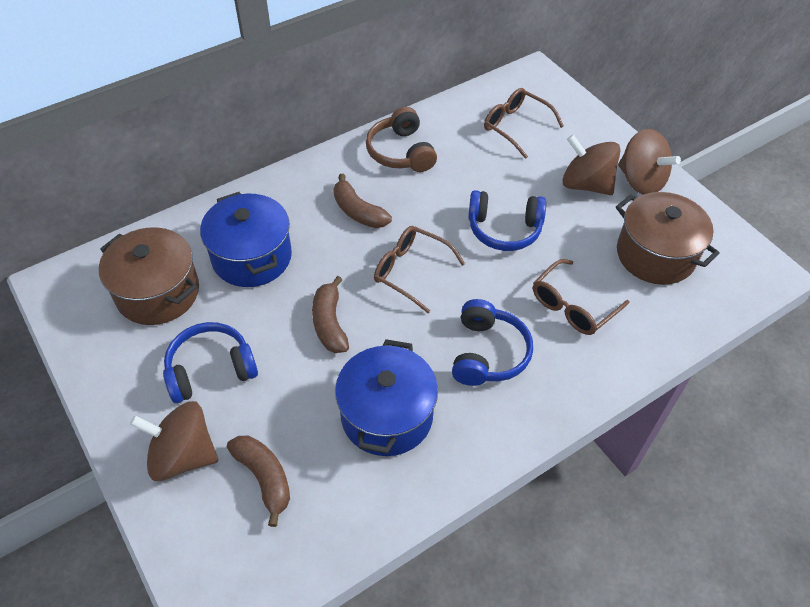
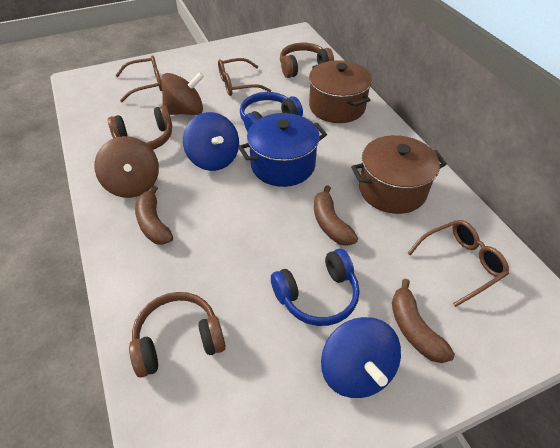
blue headphones: 3 -> 2
blue pot: 2 -> 1
blue spinning top: 0 -> 2
brown headphones: 1 -> 3
brown spinning top: 3 -> 2

